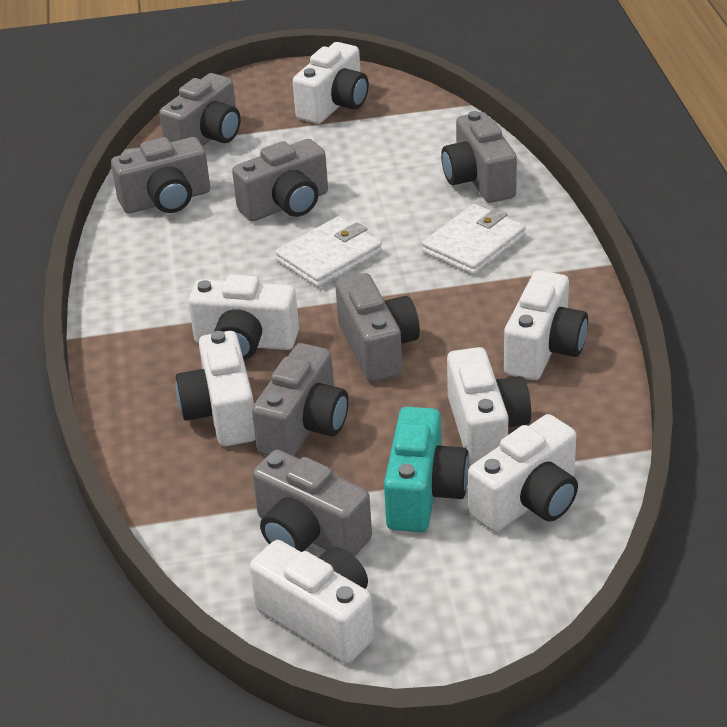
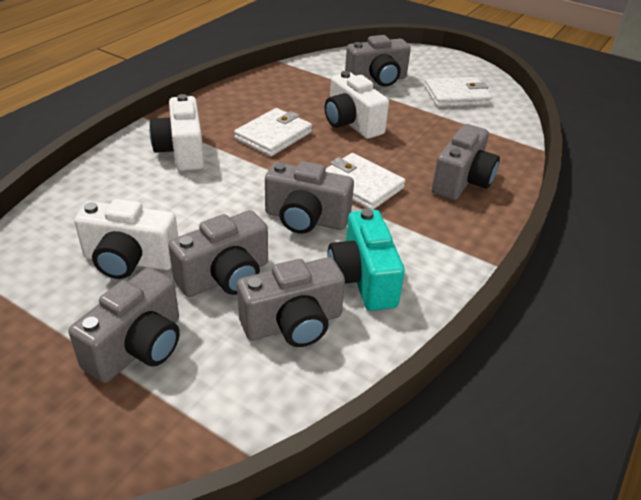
grey camera: 7 -> 6
white camera: 7 -> 3
white wallet: 2 -> 3

